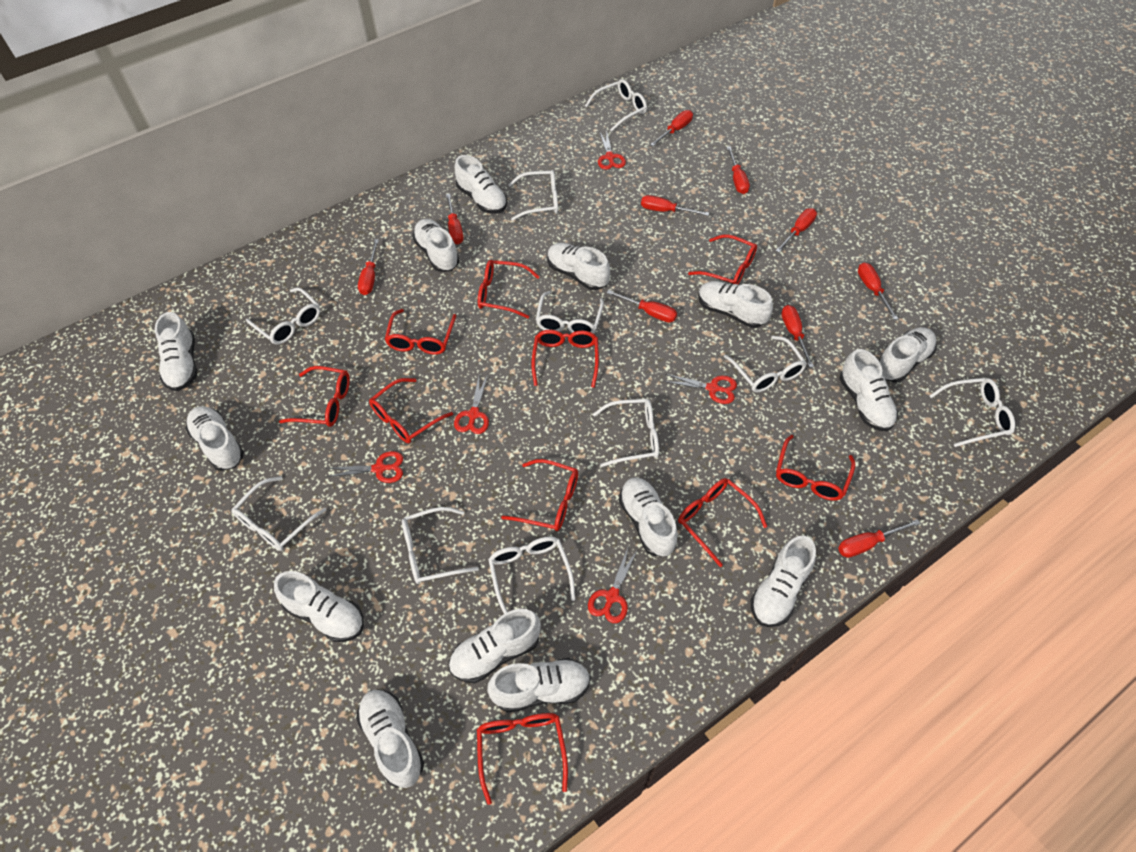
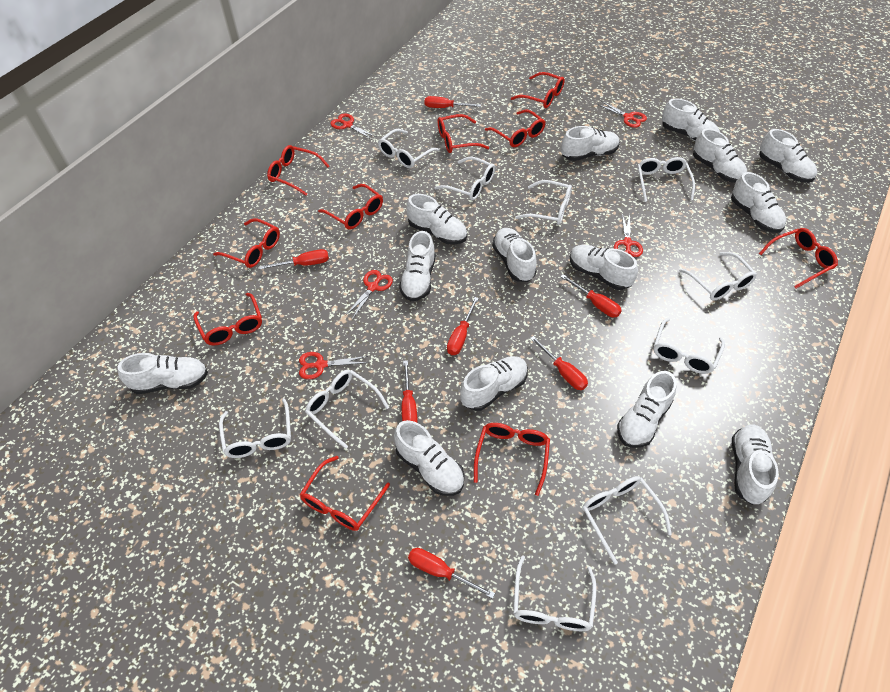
red screwdriver: 10 -> 7

